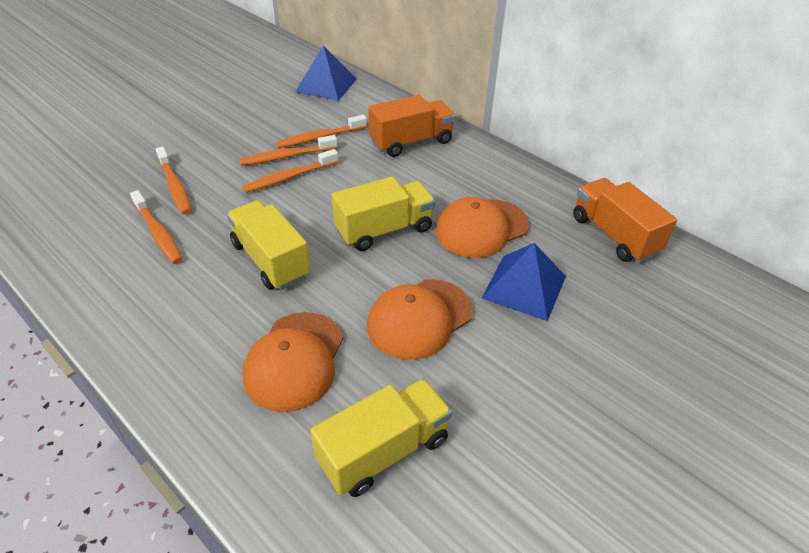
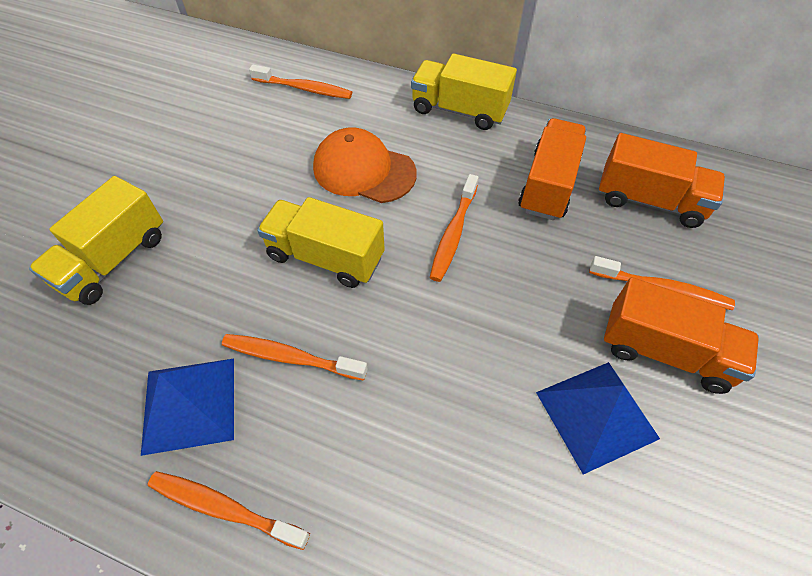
orange cap: 3 -> 1
orange truck: 2 -> 3

